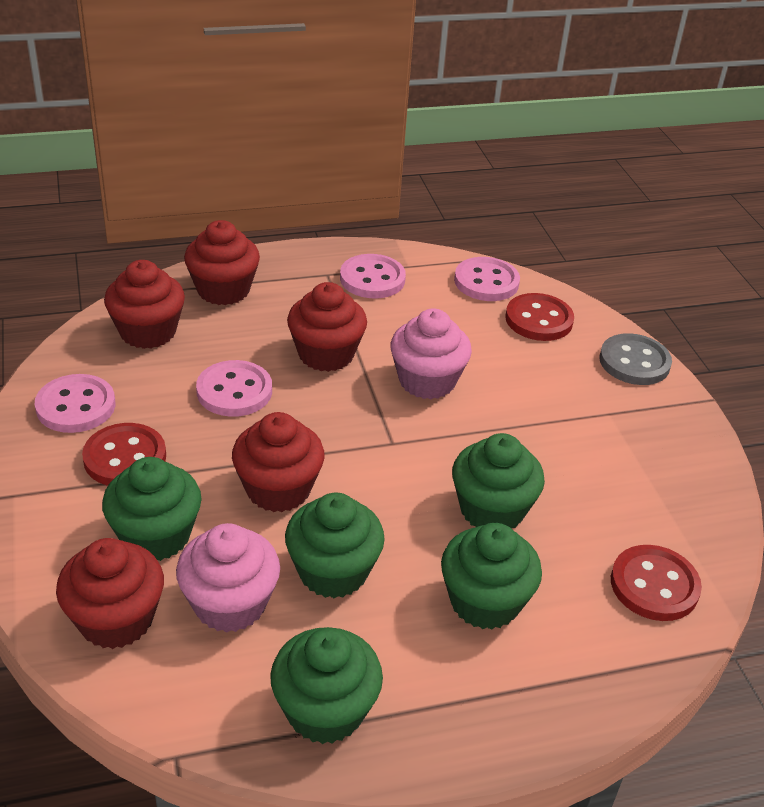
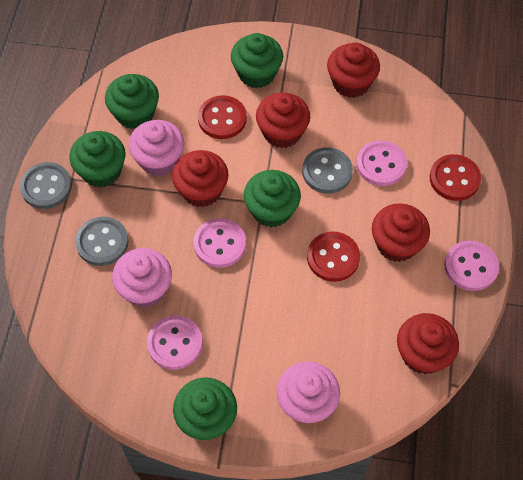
grey button: 1 -> 3
pink cupcake: 2 -> 3

